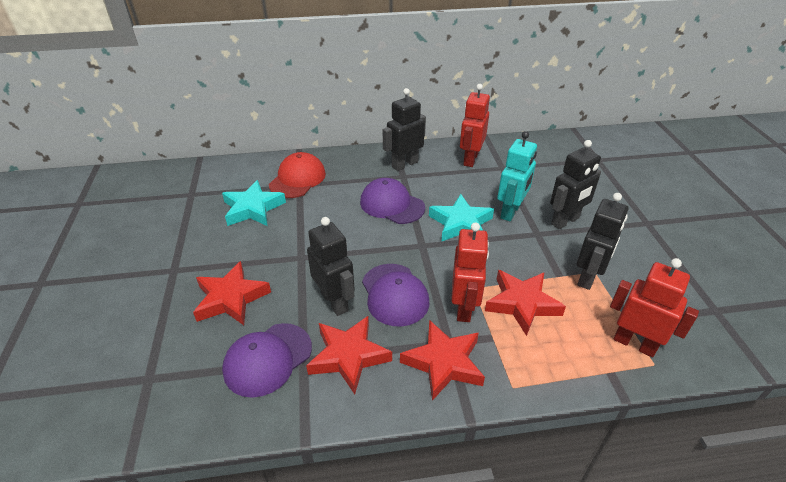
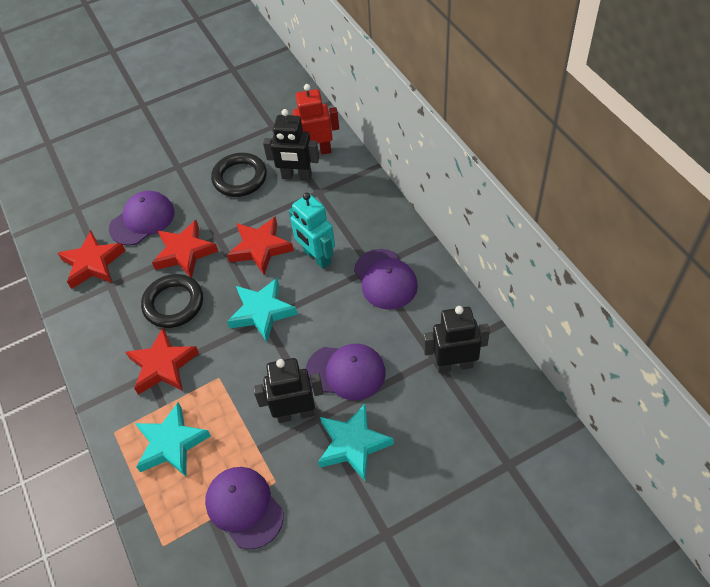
black ring: 0 -> 2
black robot: 4 -> 3
purple cap: 3 -> 4
red cap: 1 -> 0
red robot: 3 -> 1
turquoise star: 2 -> 3

